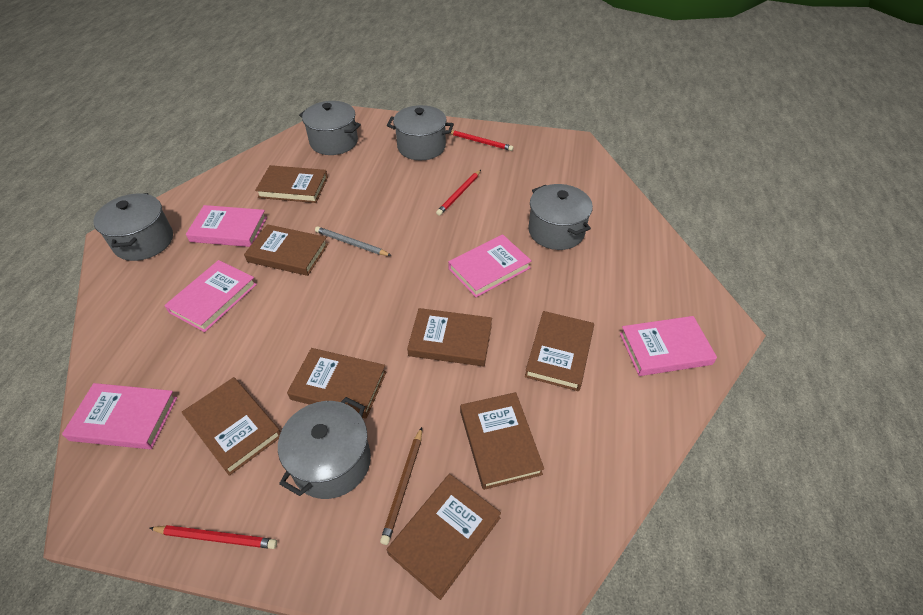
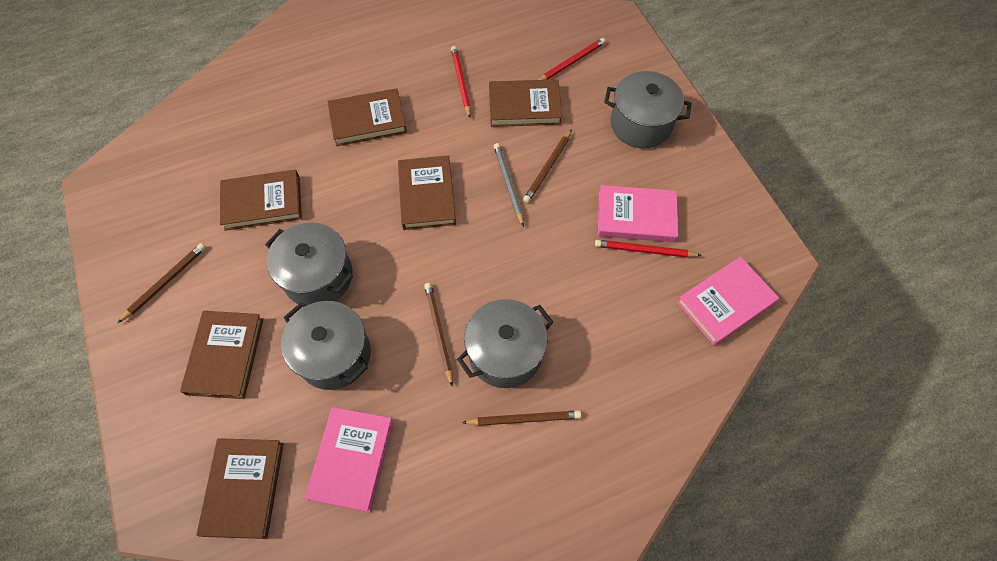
brown book: 8 -> 6
brown pencil: 1 -> 4
grey pot: 5 -> 4
pink book: 5 -> 3

